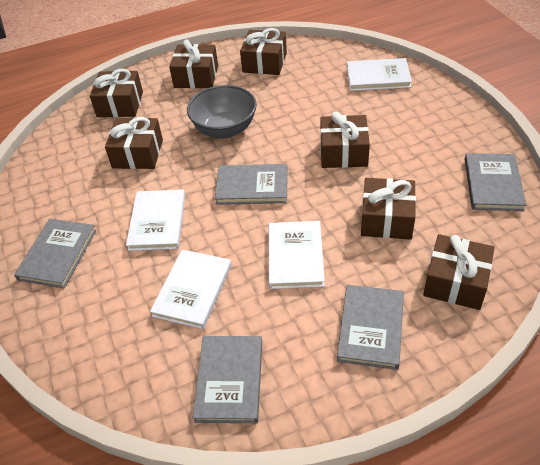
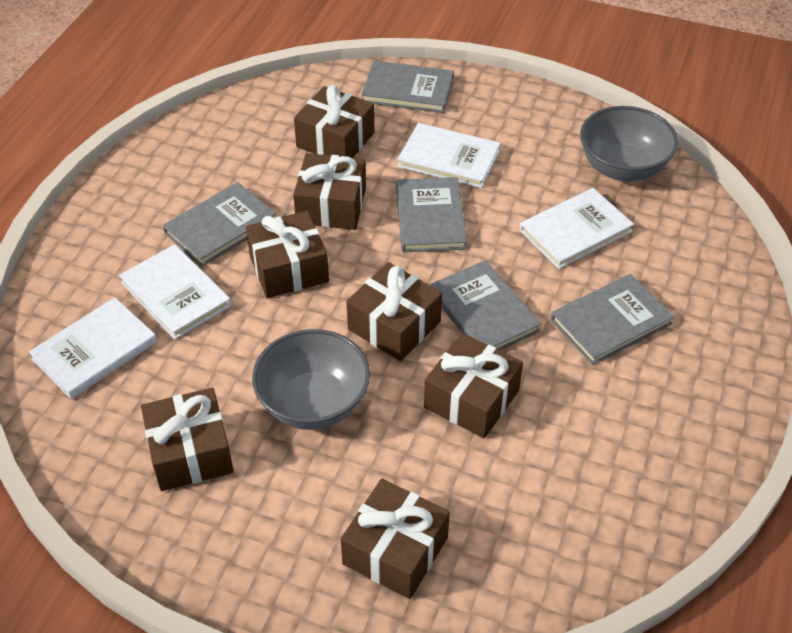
grey bowl: 1 -> 2

